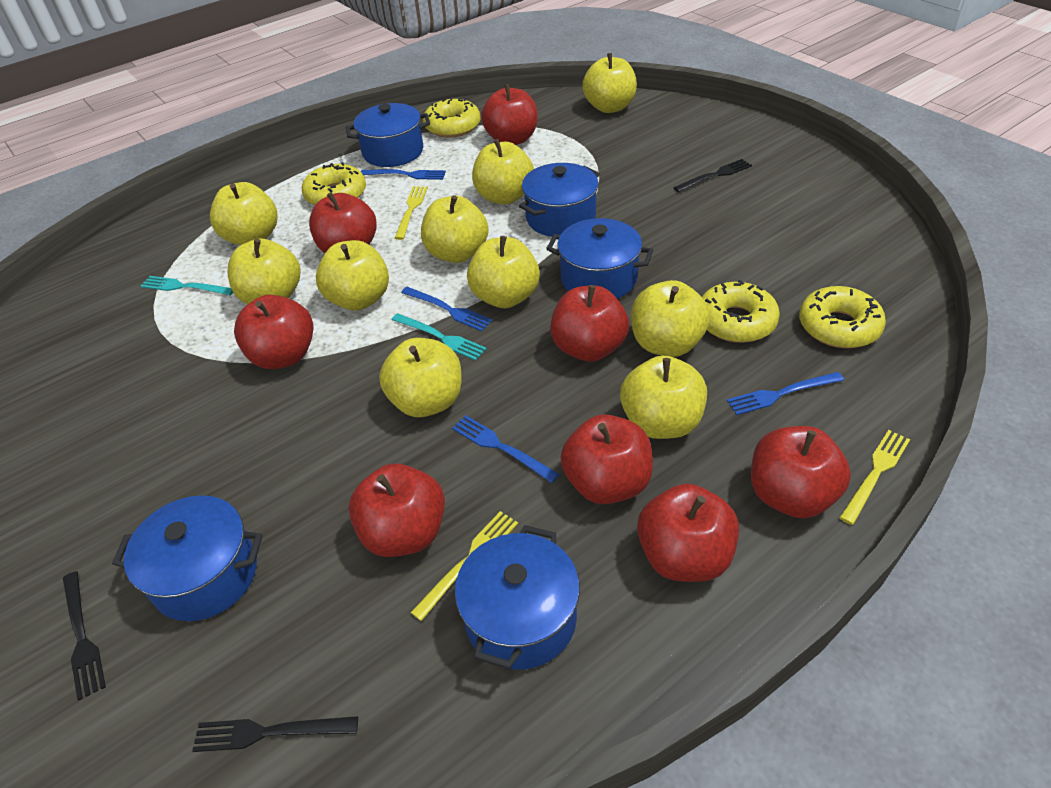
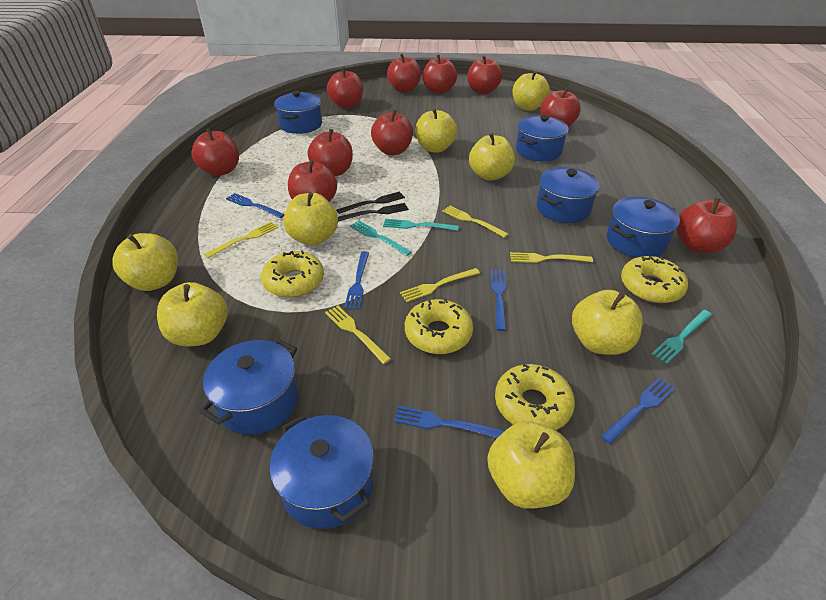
black fork: 3 -> 2
blue fork: 4 -> 5
blue pot: 5 -> 6
red apple: 8 -> 10
turquoise fork: 2 -> 3
yellow apple: 10 -> 8
yellow fork: 3 -> 5

